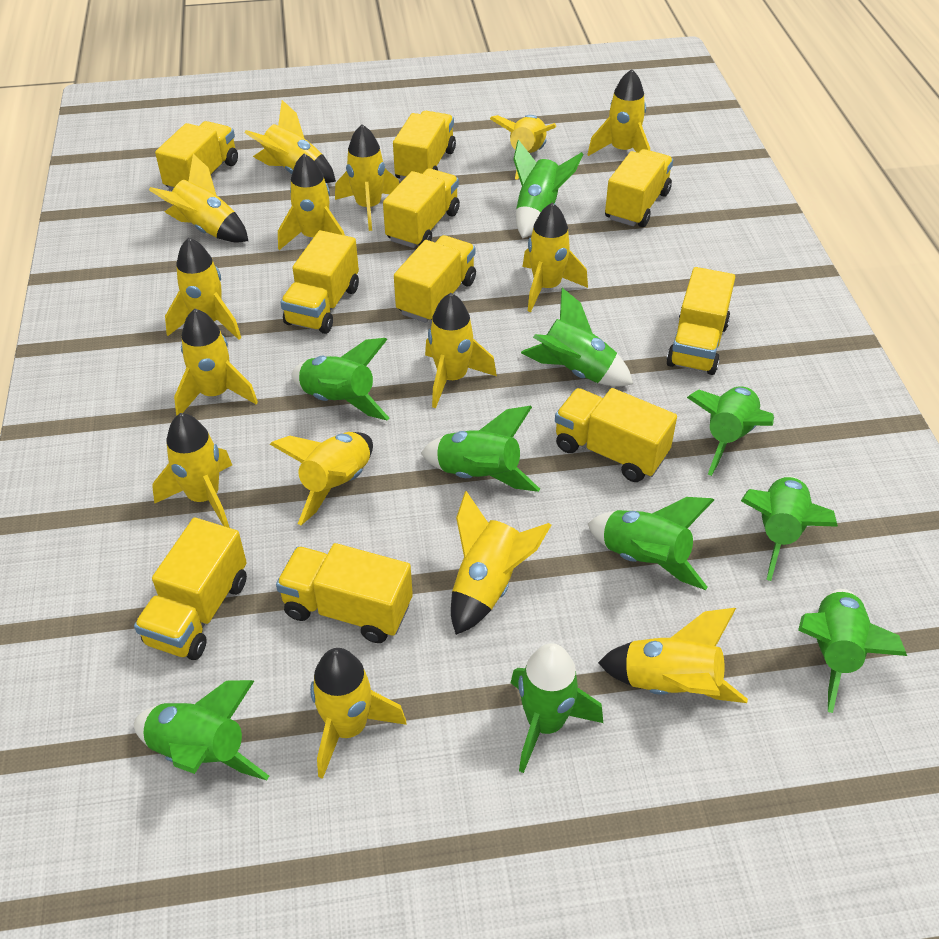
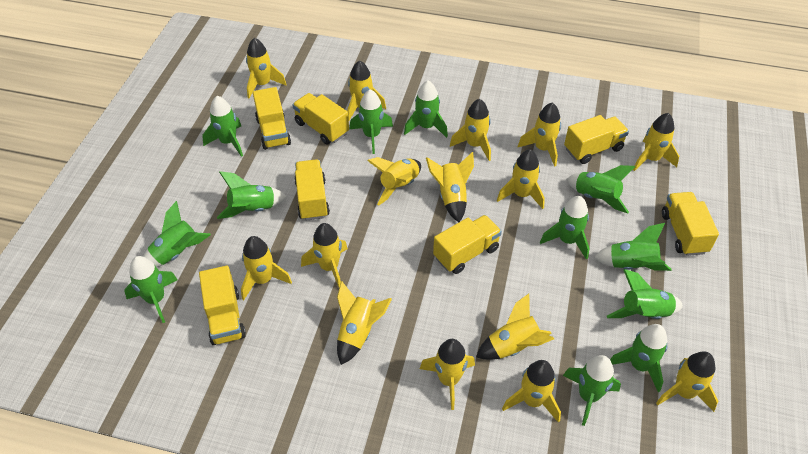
green rocket: 10 -> 12
yellow truck: 10 -> 7

